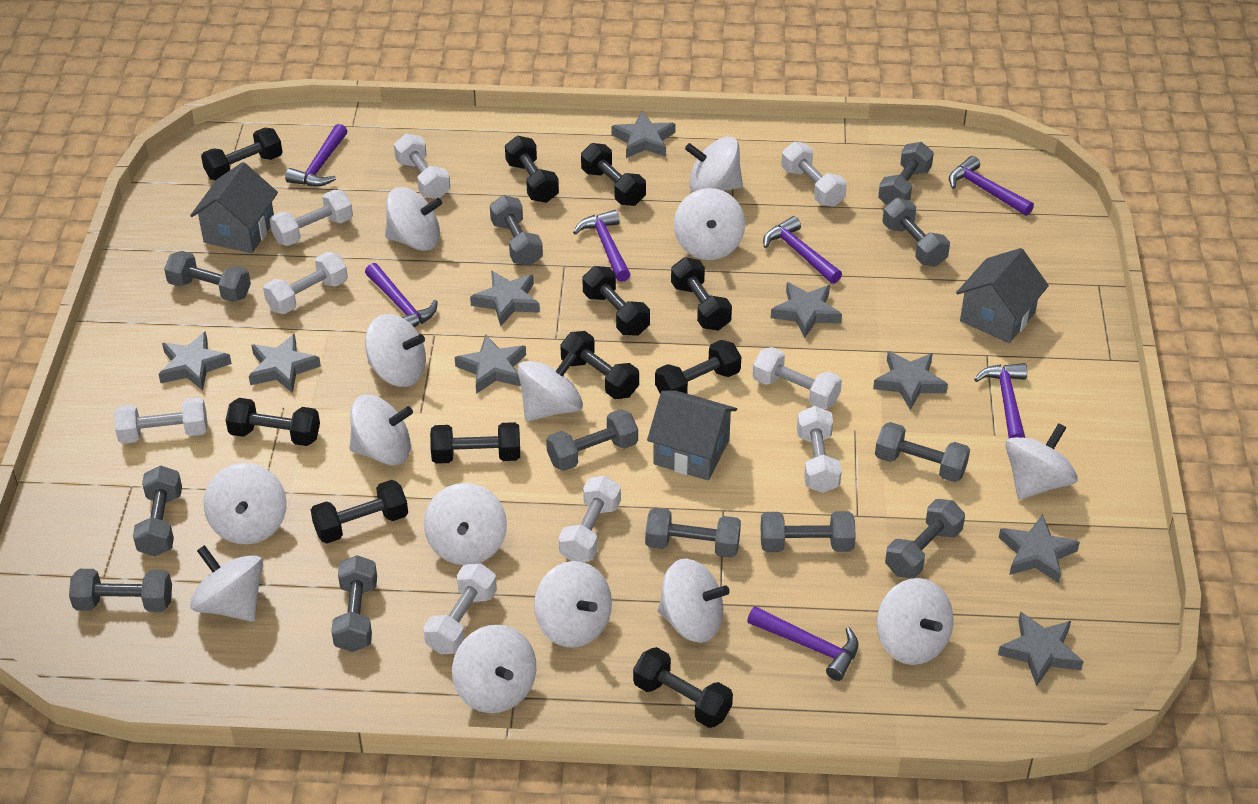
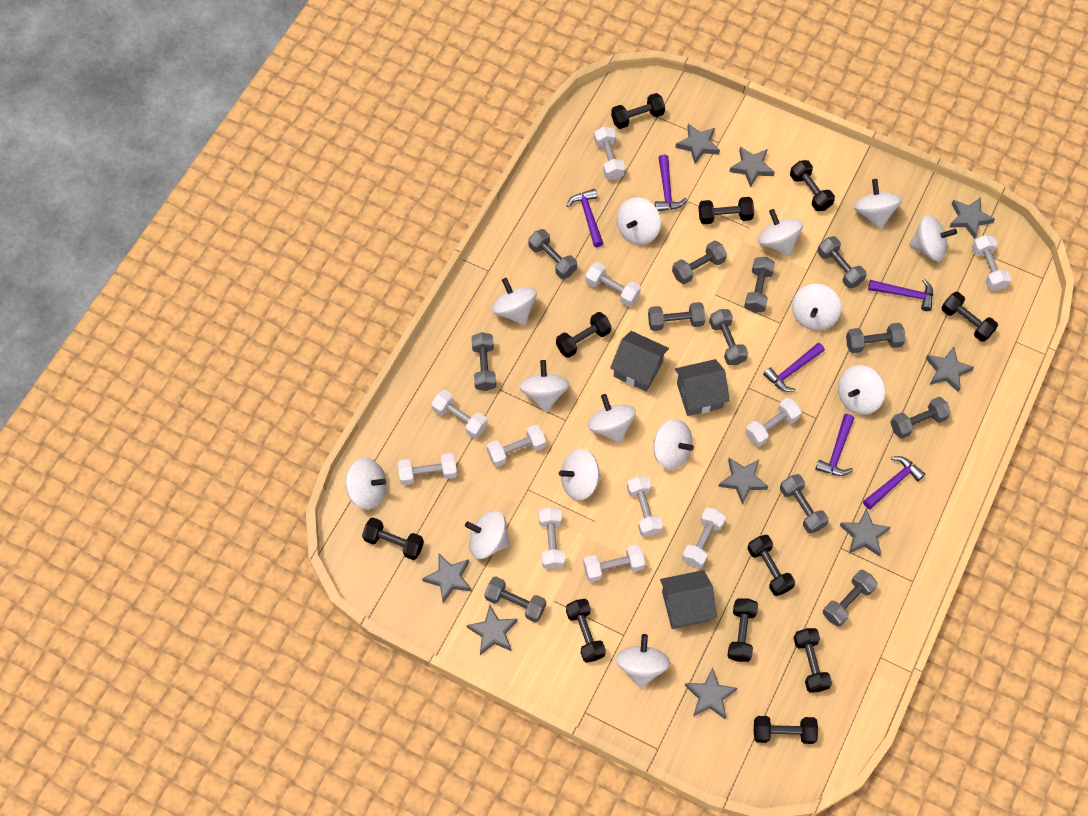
purple hammer: 7 -> 6
white dumbbell: 9 -> 11

